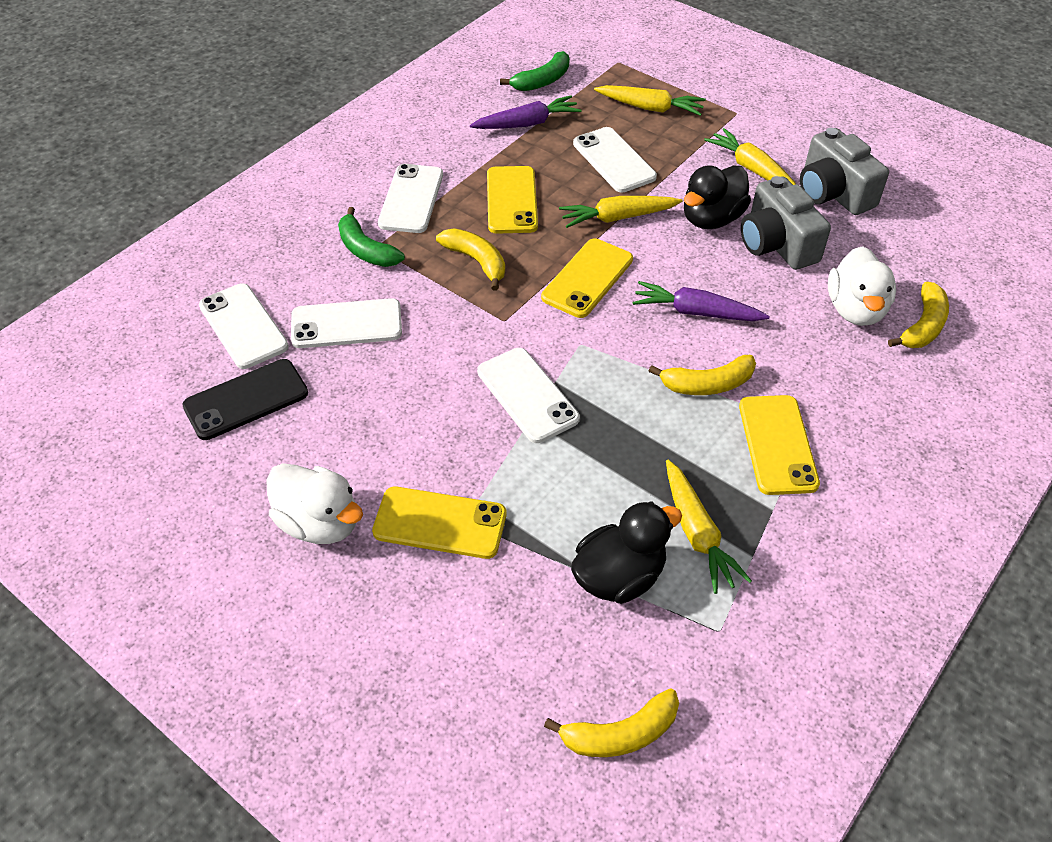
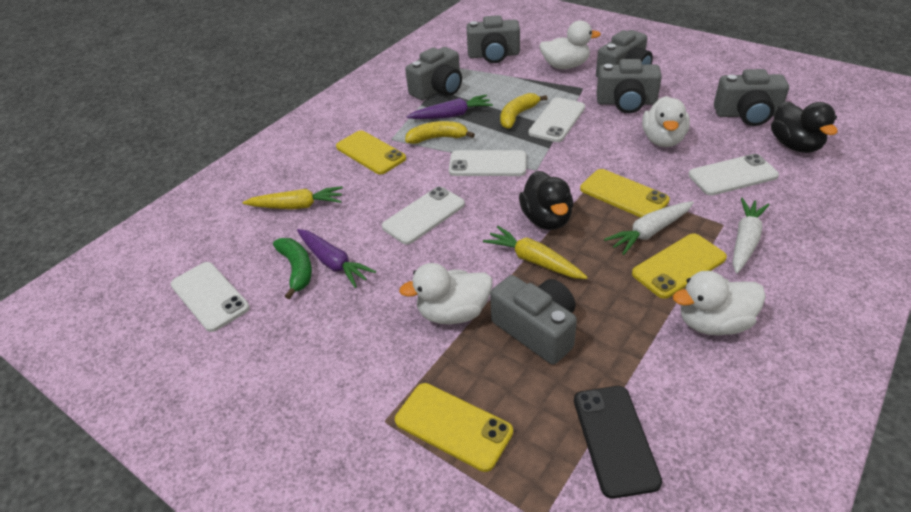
green banana: 2 -> 1
grey camera: 2 -> 6
white carrot: 0 -> 2
white duck: 2 -> 4
yellow banana: 4 -> 2
yellow carrot: 4 -> 2

